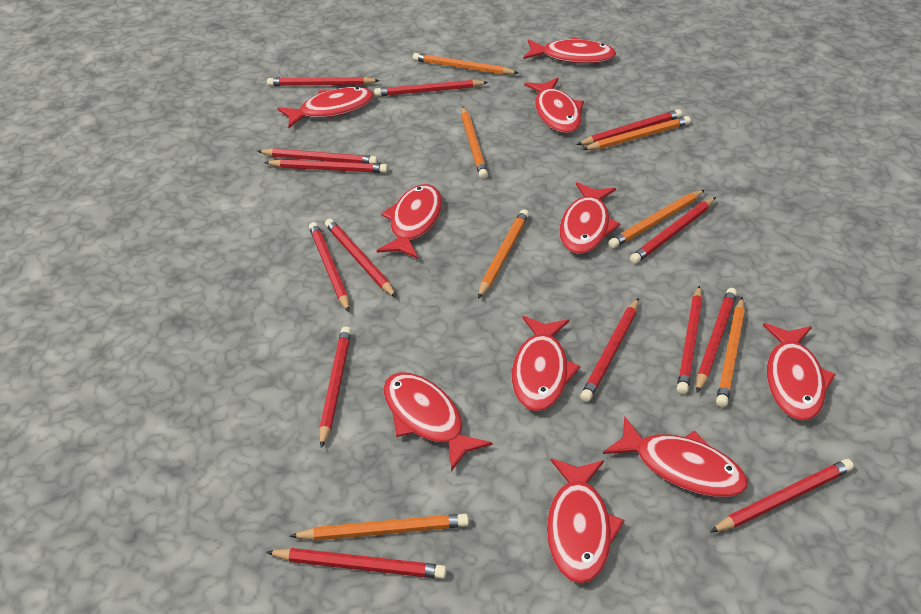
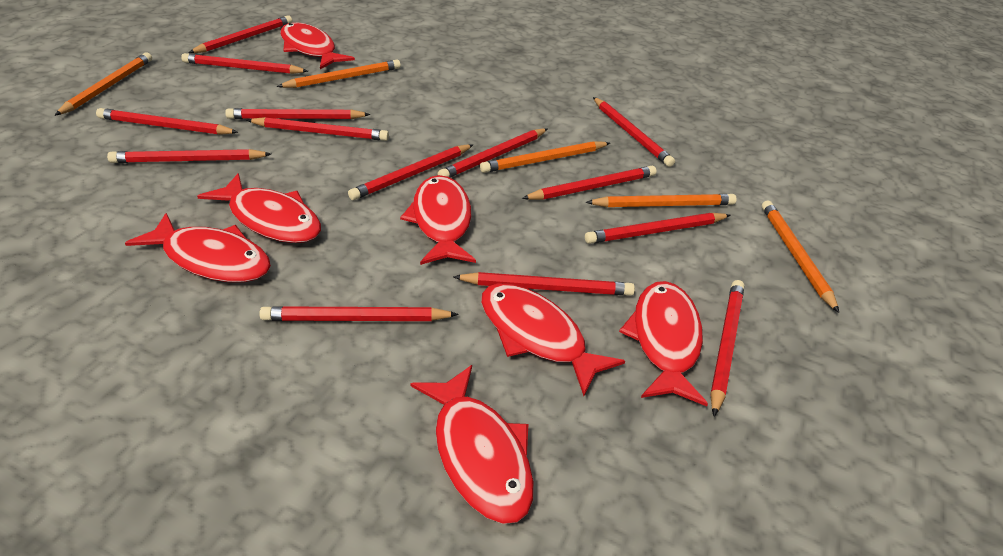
orange pencil: 7 -> 5
red fish: 10 -> 7

